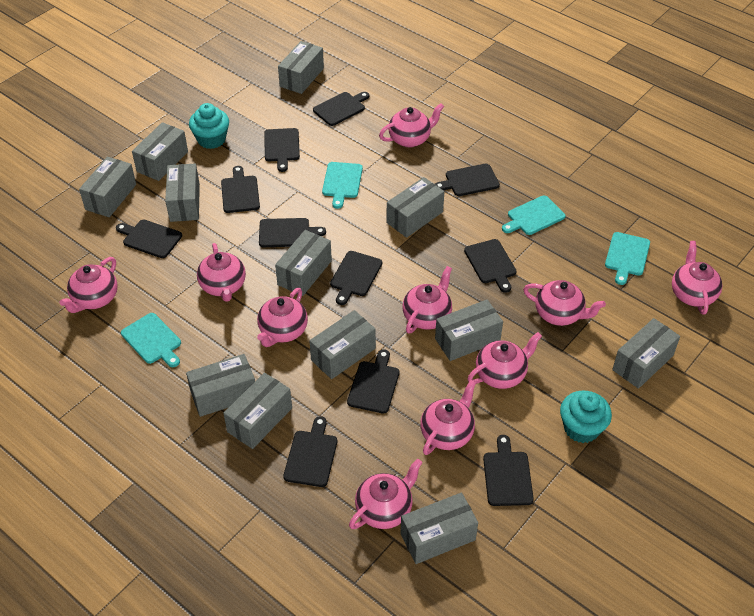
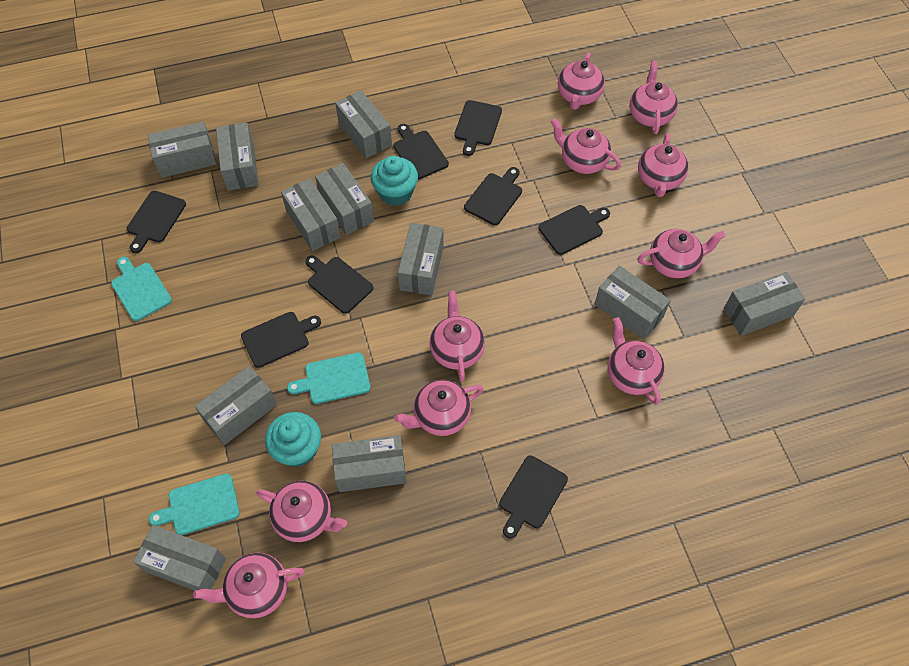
black cutting board: 11 -> 8
grey box: 12 -> 11
turquoise cutting board: 4 -> 3

